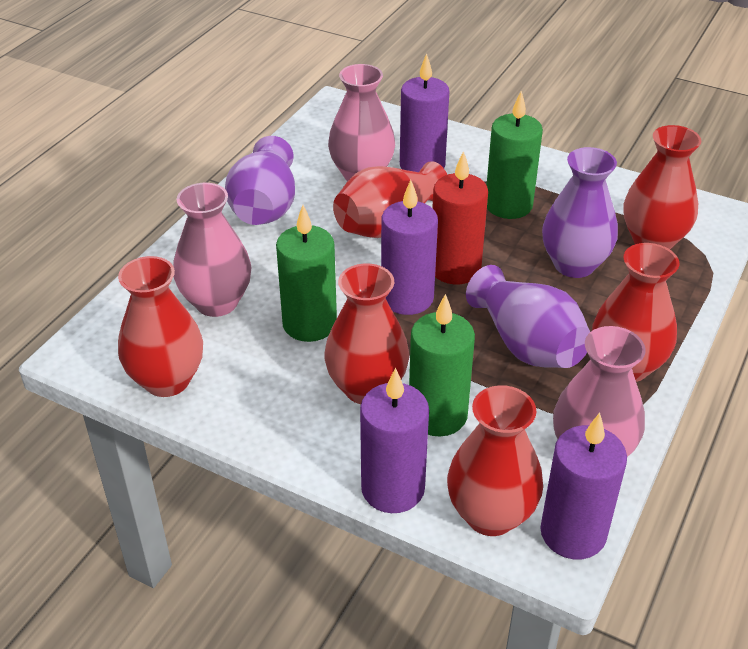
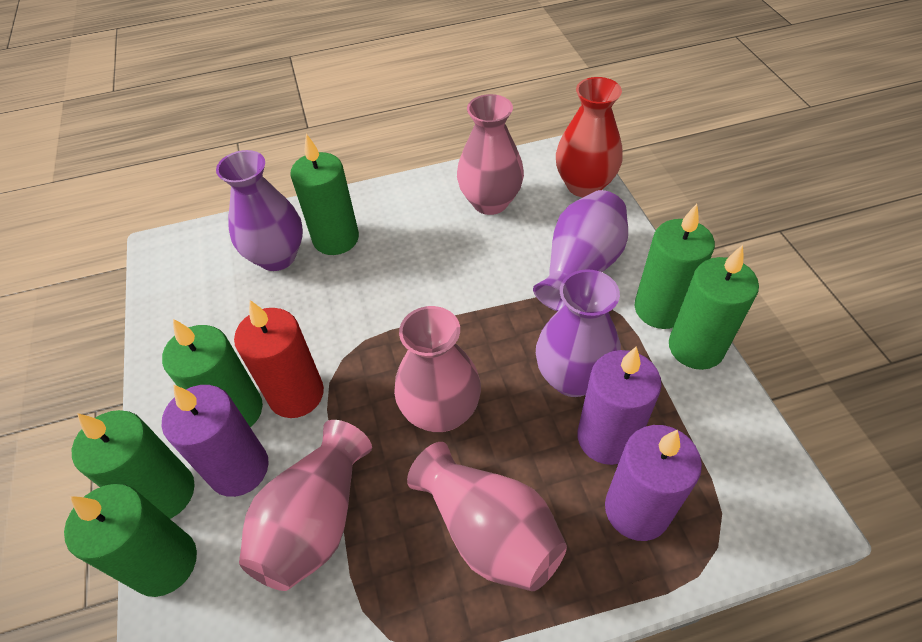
green candle: 3 -> 6
pink vase: 3 -> 4
purple candle: 4 -> 3
red vase: 6 -> 1

